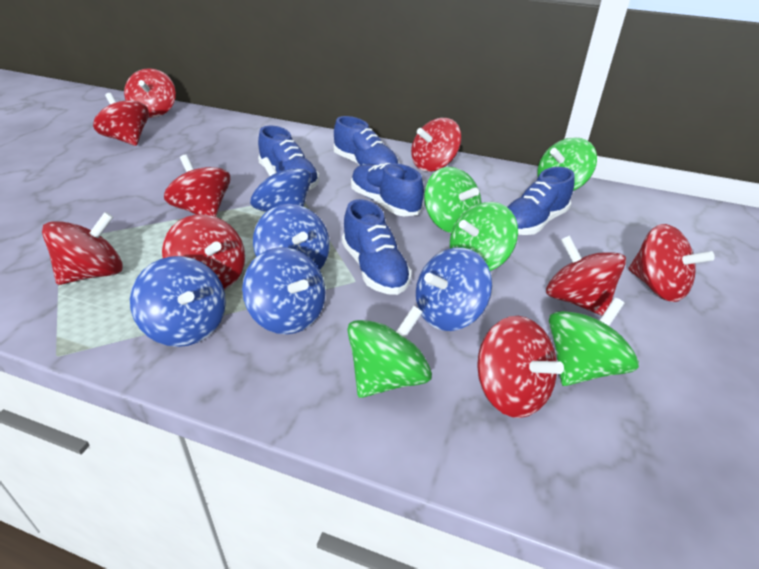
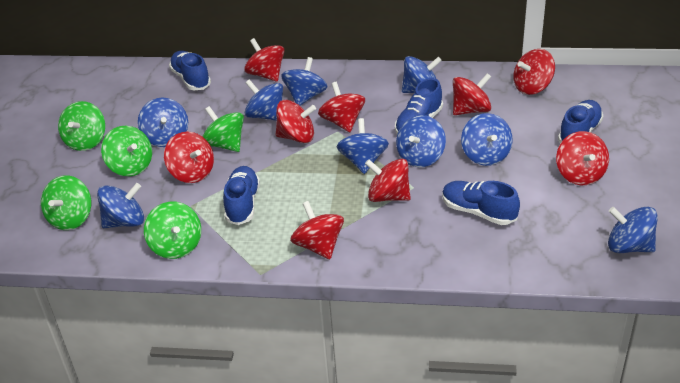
blue spinning top: 5 -> 9

